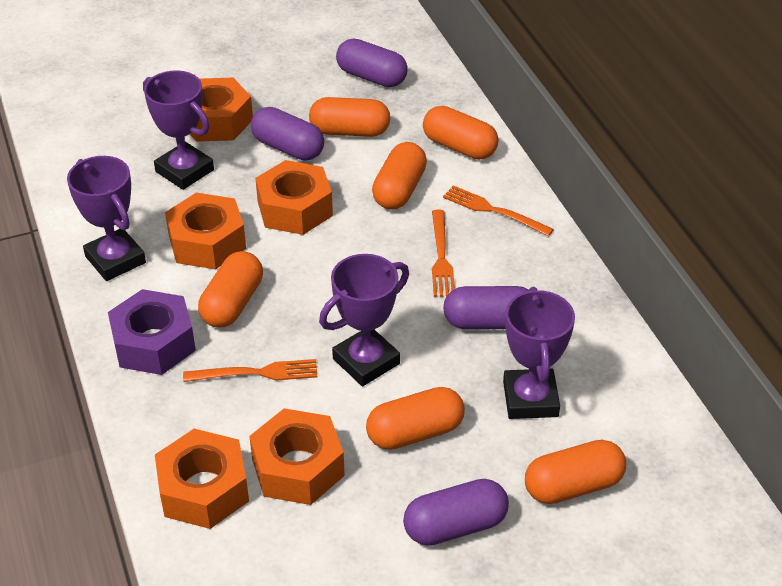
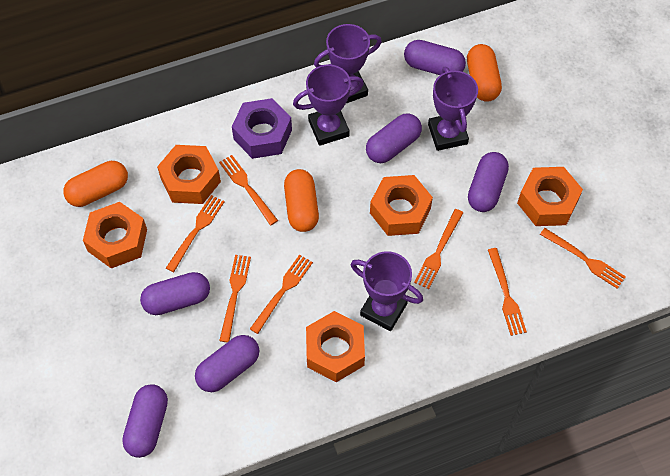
orange capsule: 6 -> 3
orange fork: 3 -> 7
purple capsule: 4 -> 6

